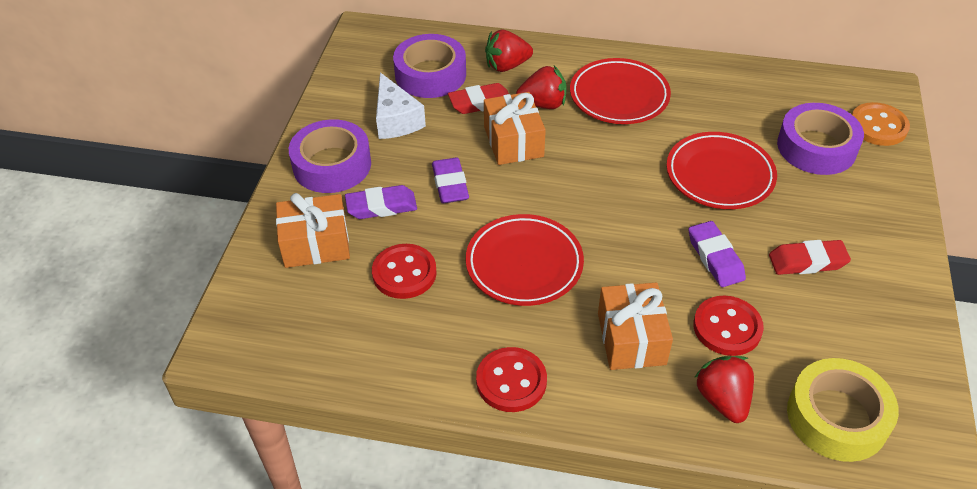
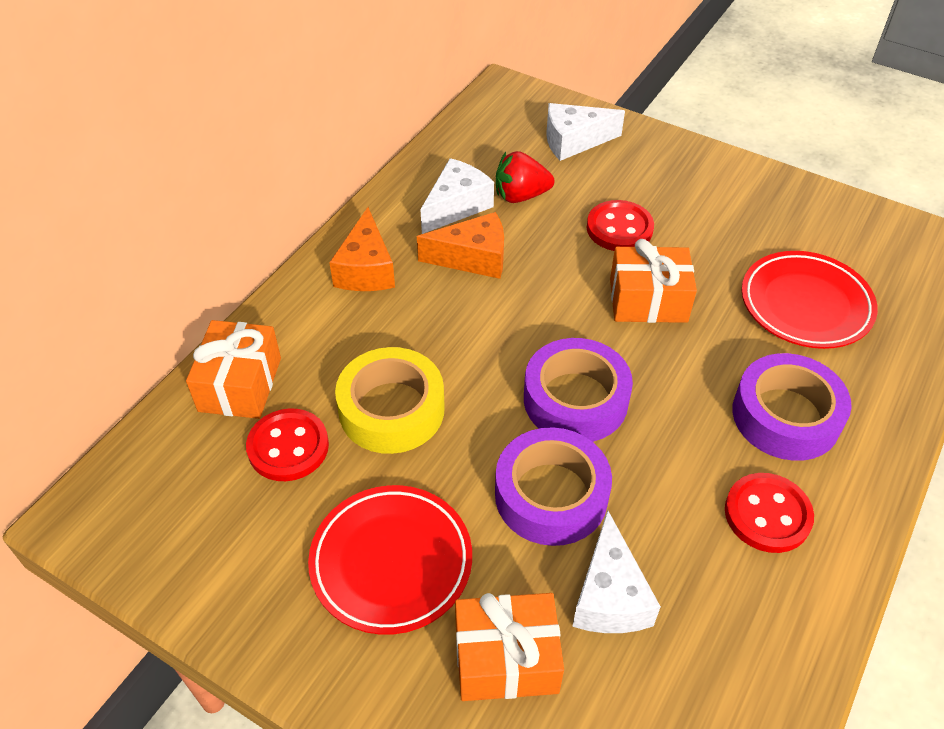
orange button: 1 -> 0
orange cheese: 0 -> 2
purple eraser: 3 -> 0
red eraser: 2 -> 0
red plate: 3 -> 2
red strawberry: 3 -> 1
white cheese: 1 -> 3

